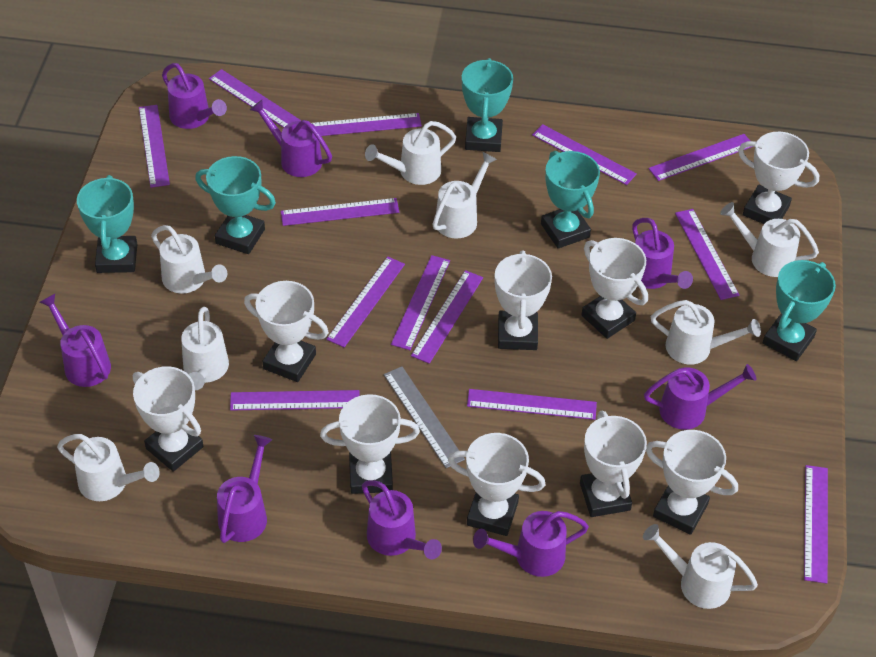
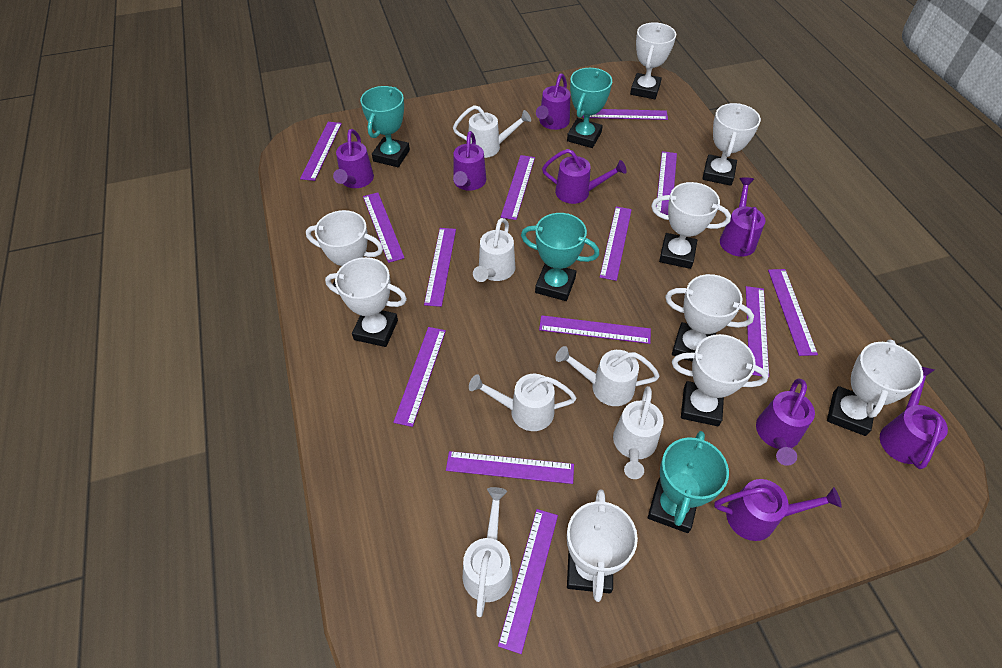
grey ruler: 1 -> 0
turquoise trophy: 5 -> 4
white watering can: 8 -> 6

